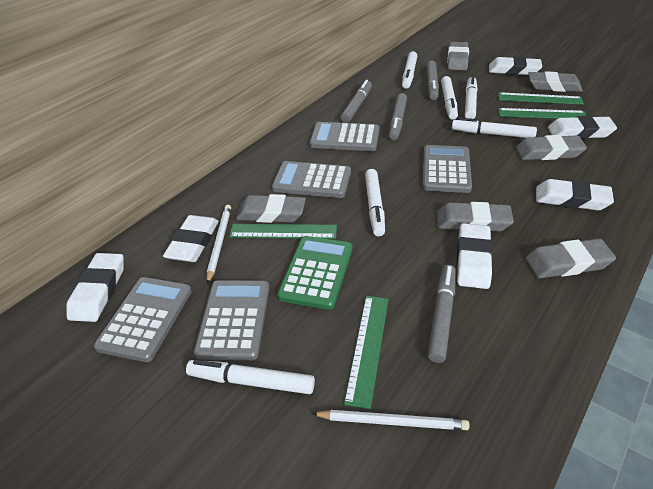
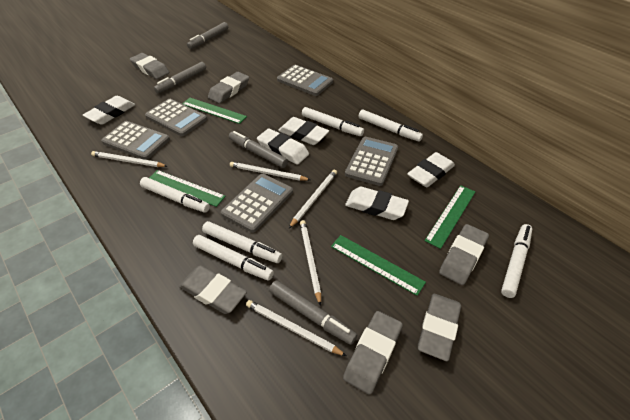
green calculator: 1 -> 0
white eraser: 6 -> 5
white pencil: 2 -> 5

